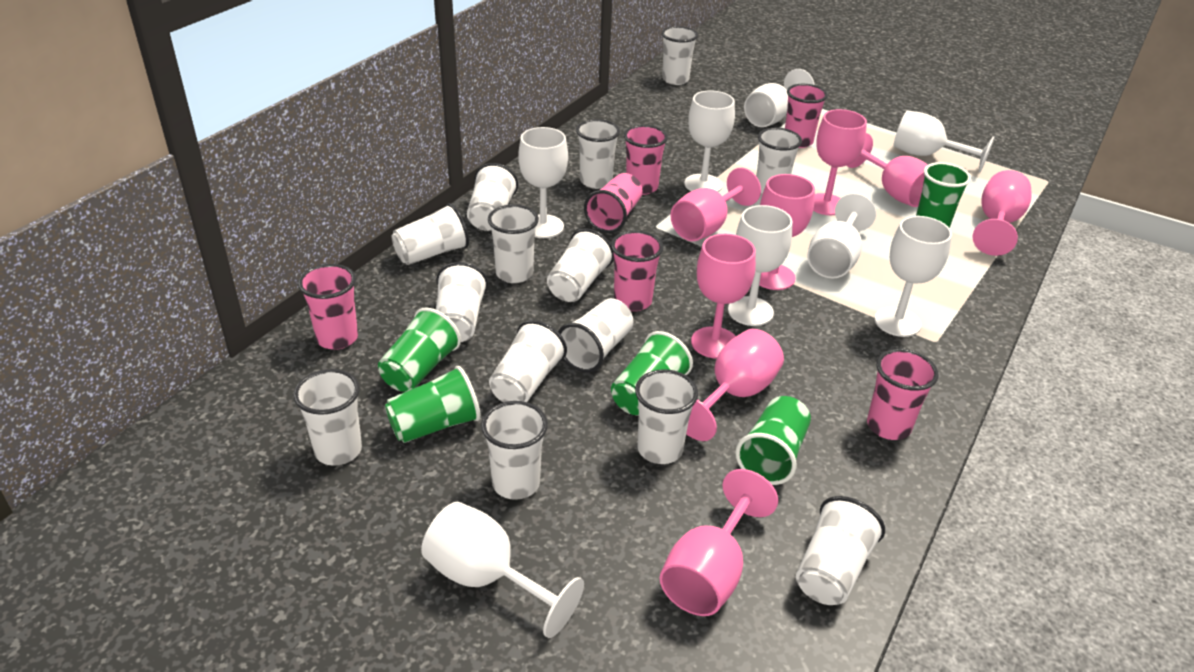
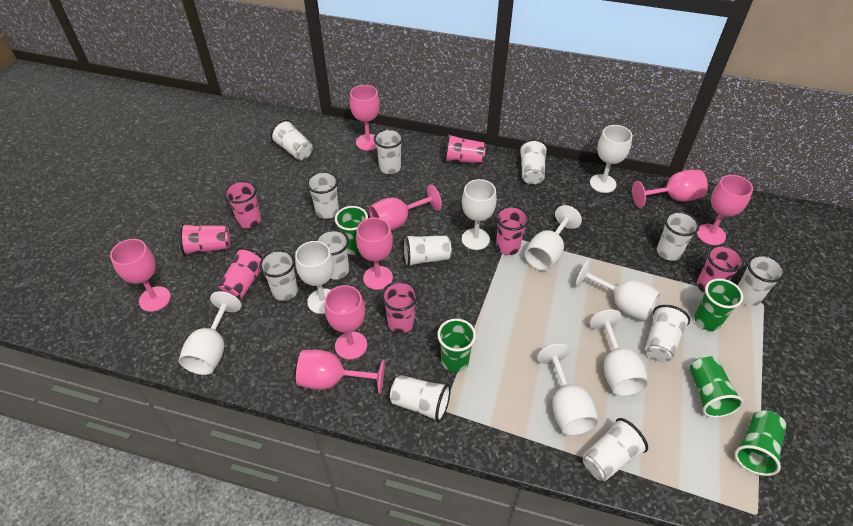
pink cup: 6 -> 7
white cup: 14 -> 12

